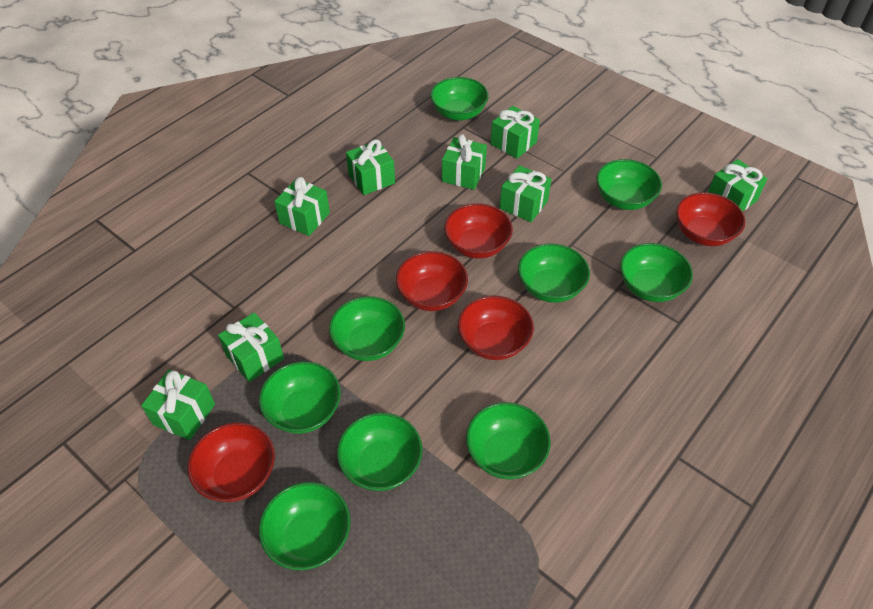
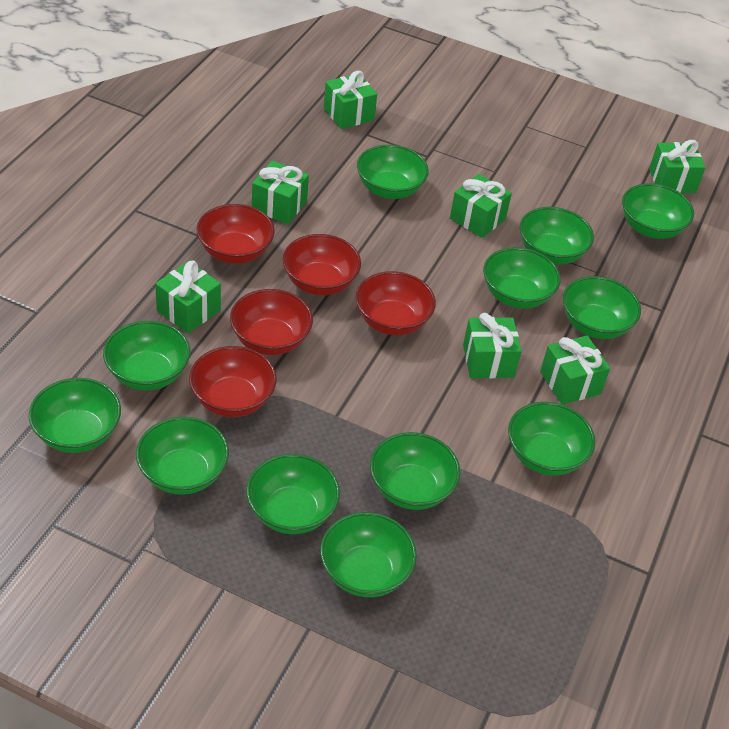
green bowl: 9 -> 12
green gift: 8 -> 7

